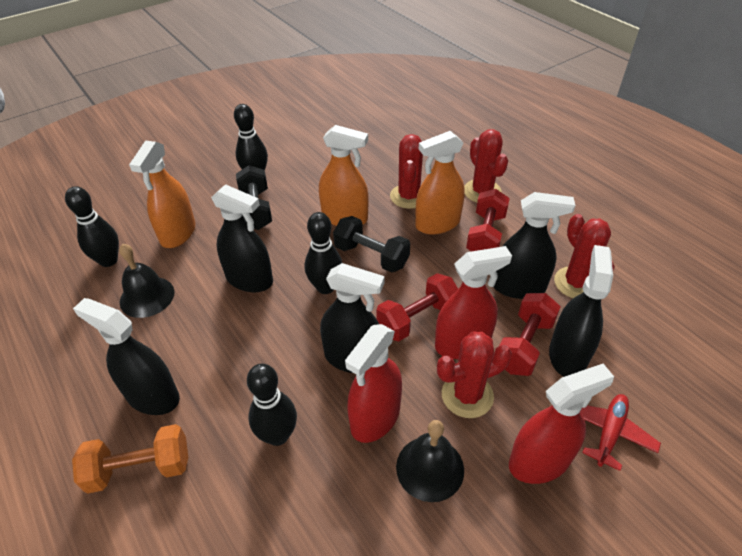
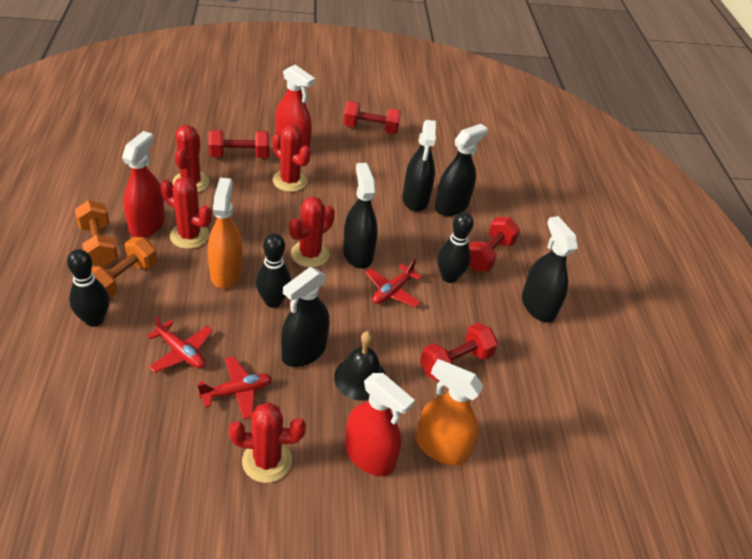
black bell: 2 -> 1
black bowling pin: 4 -> 3
black dumbbell: 2 -> 0
orange dumbbell: 1 -> 2
orange spray bottle: 3 -> 2
red cactus: 4 -> 5
red dumbbell: 3 -> 4
red plane: 1 -> 3

